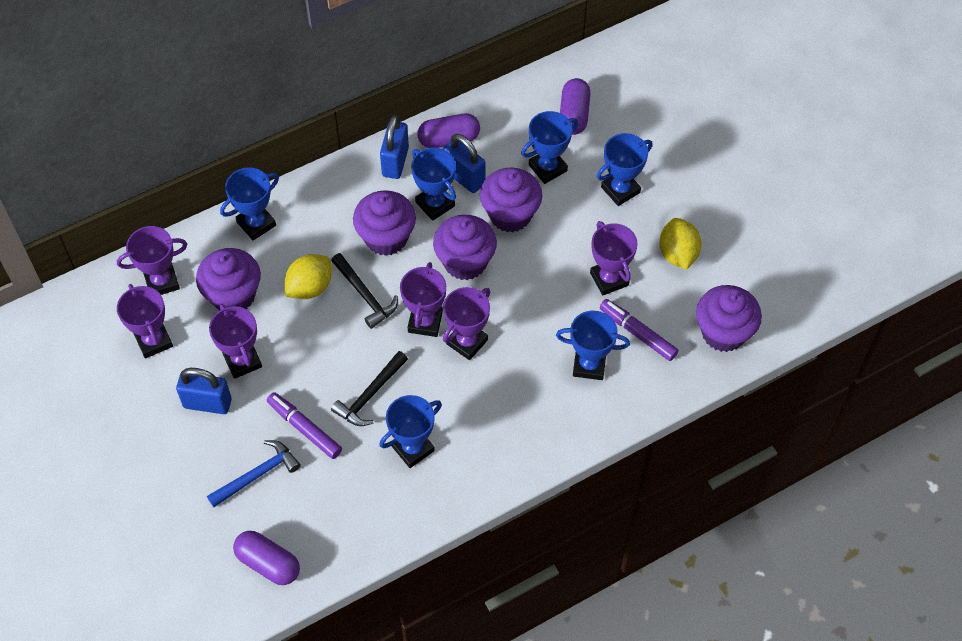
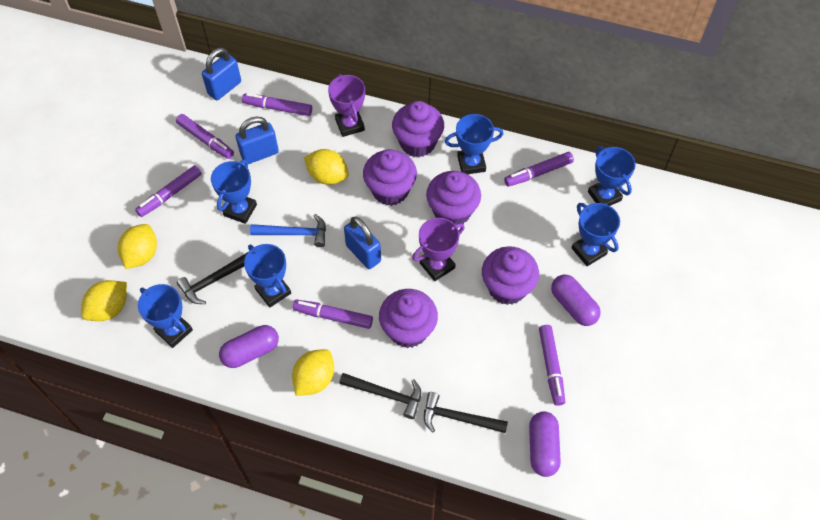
black hammer: 2 -> 3
purple marker: 2 -> 6
purple trophy: 6 -> 2
yellow lemon: 2 -> 4

